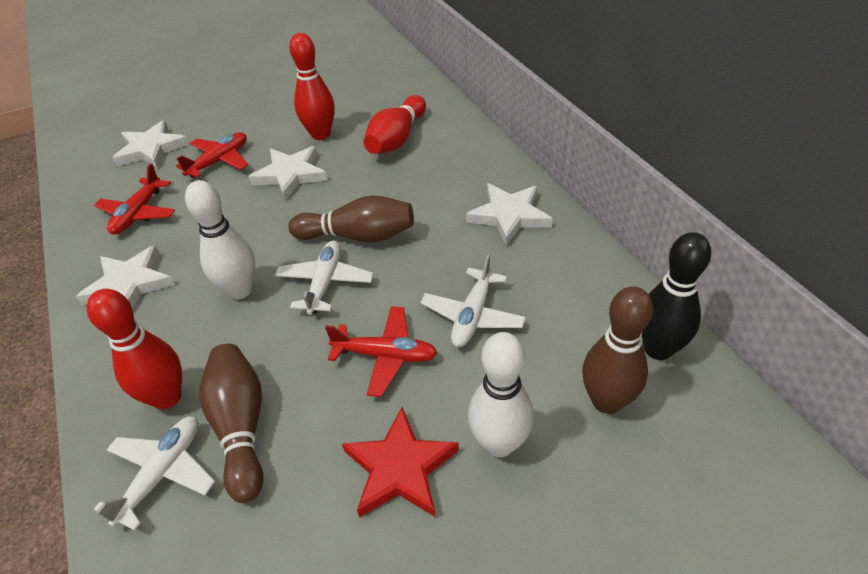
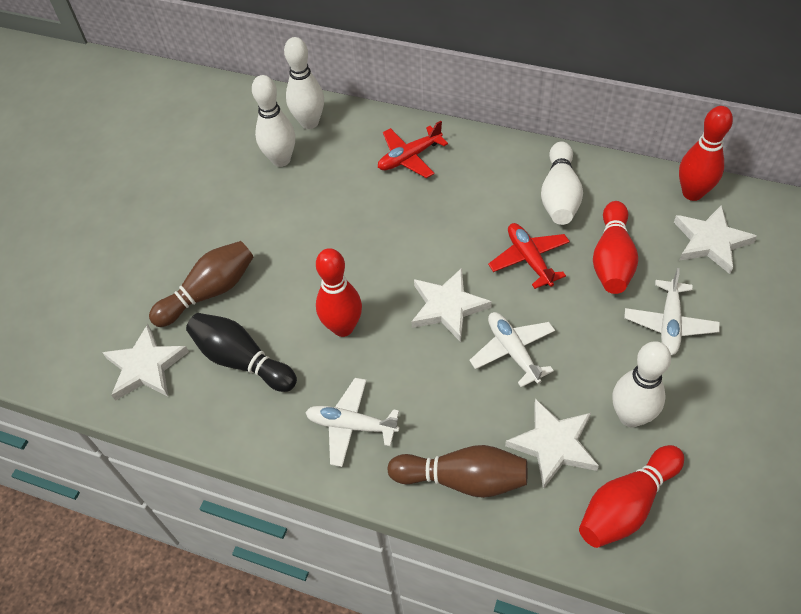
brown bowling pin: 3 -> 2
red bowling pin: 3 -> 4
red plane: 3 -> 2
red star: 1 -> 0
white bowling pin: 2 -> 4

